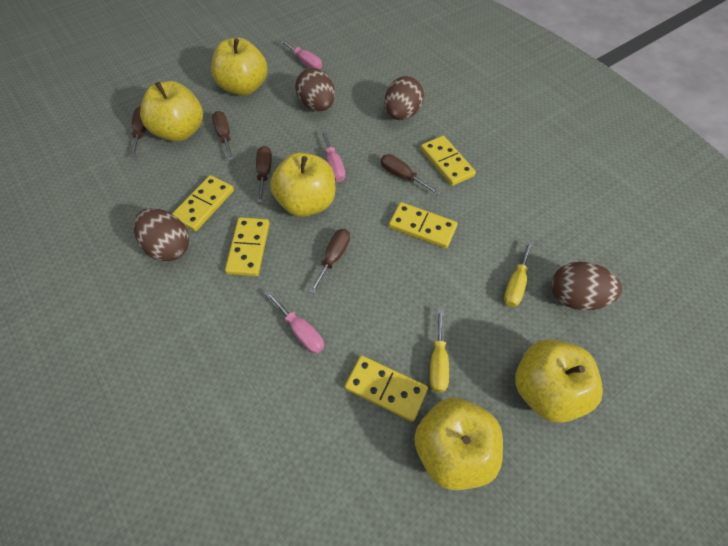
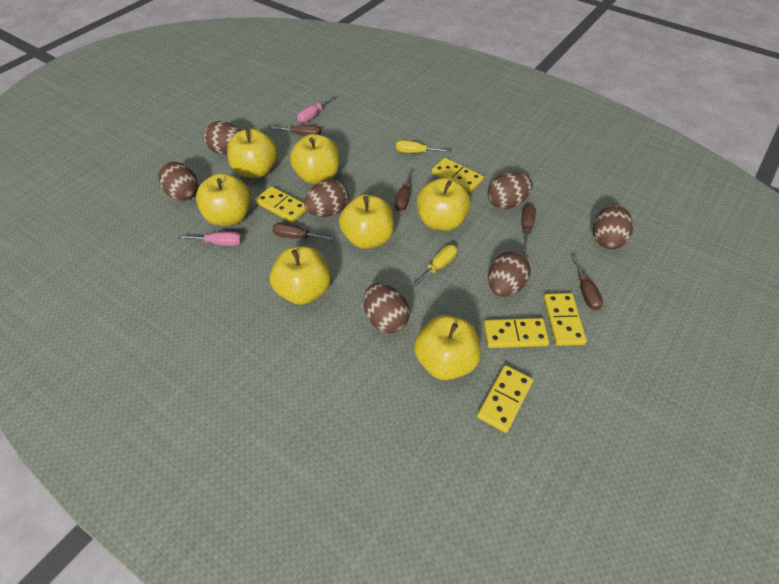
brown egg: 4 -> 7
pink screwdriver: 3 -> 2
yellow apple: 5 -> 7

